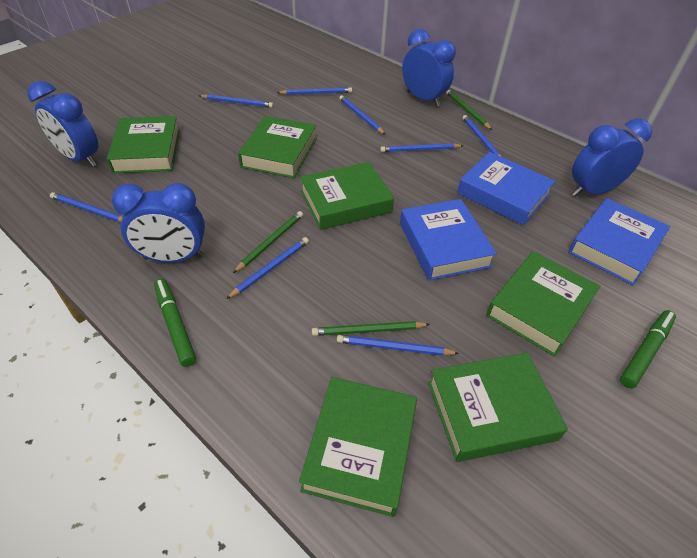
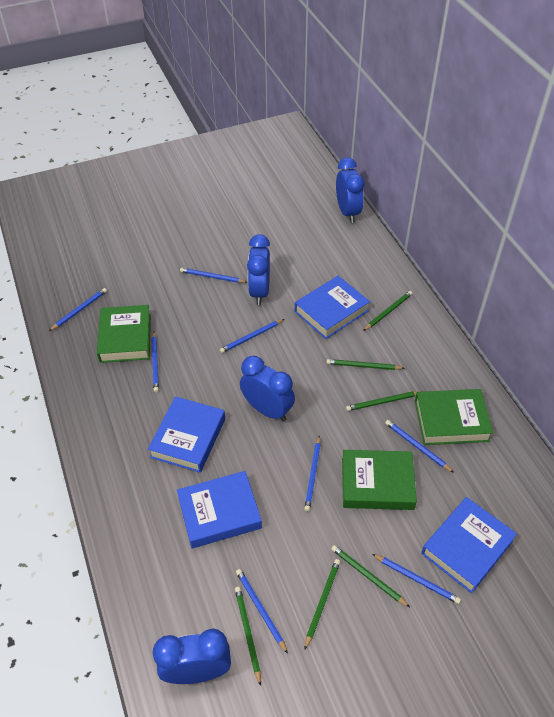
blue book: 3 -> 4
green book: 6 -> 3
green marker: 2 -> 0
green pencil: 3 -> 6

